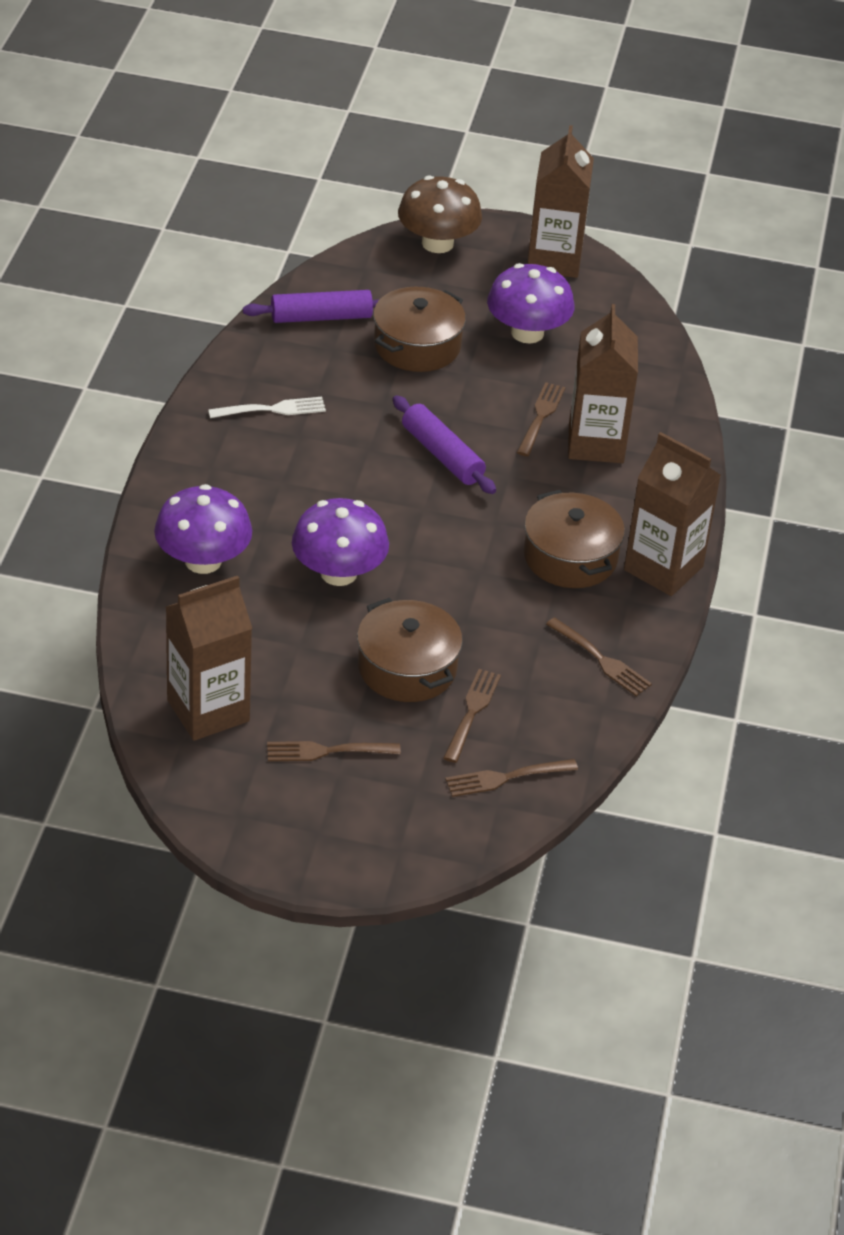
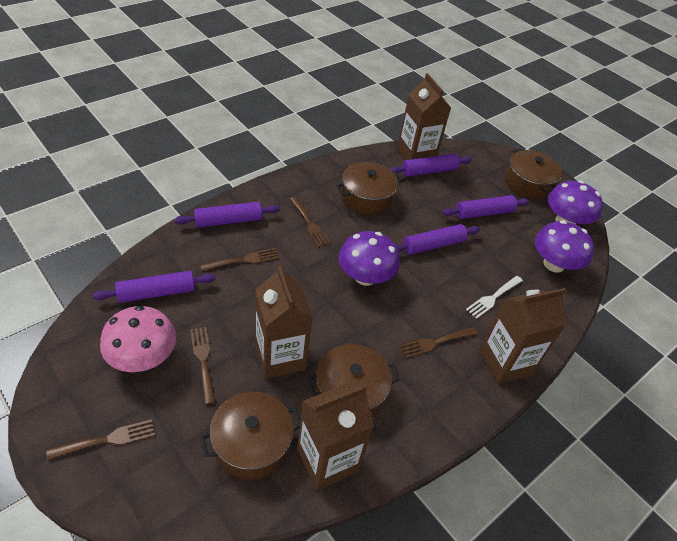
brown mushroom: 1 -> 0
brown pot: 3 -> 4
pink mushroom: 0 -> 1
purple rolling pin: 2 -> 5

